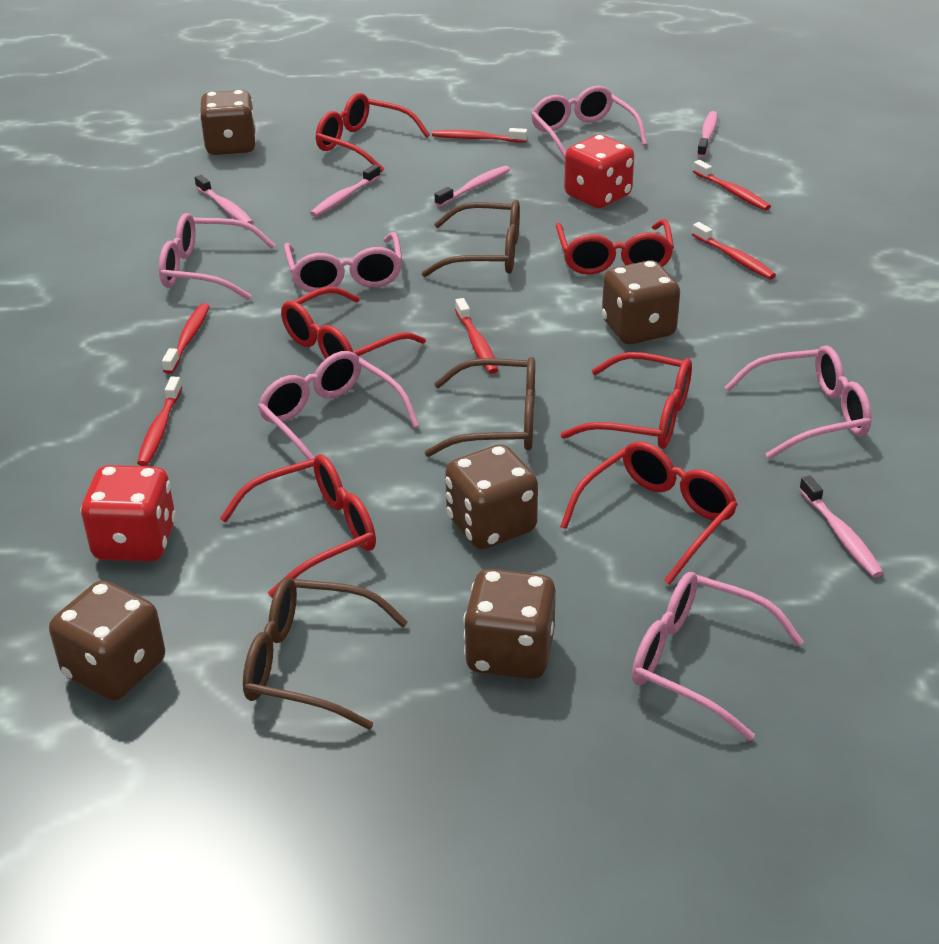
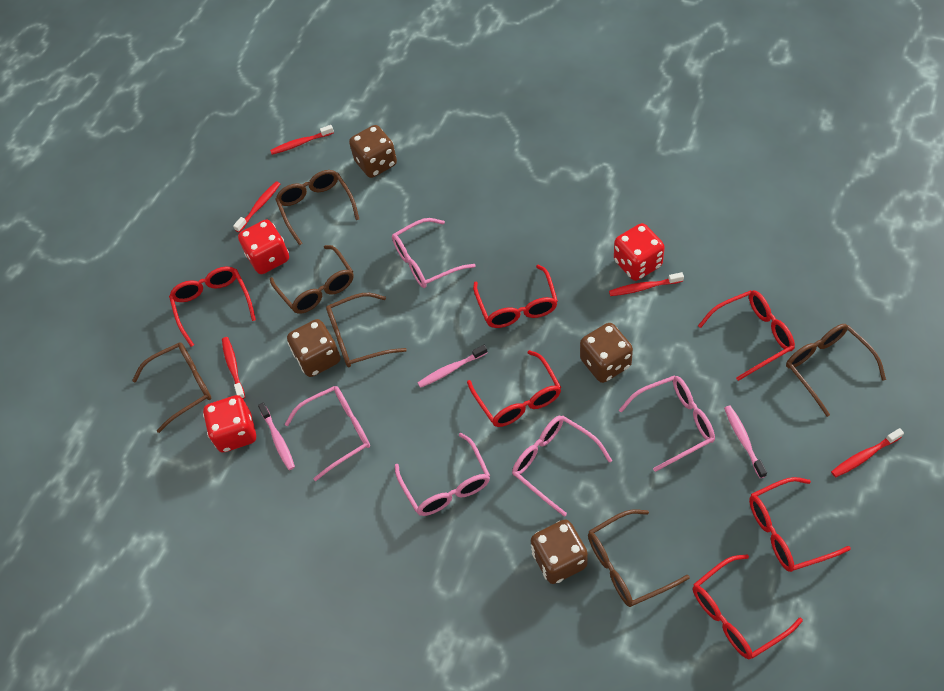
brown dice: 5 -> 4
brown glasses: 3 -> 6
pink glasses: 6 -> 5
pink toothbrush: 5 -> 3
red dice: 2 -> 3
red toothbrush: 6 -> 5

